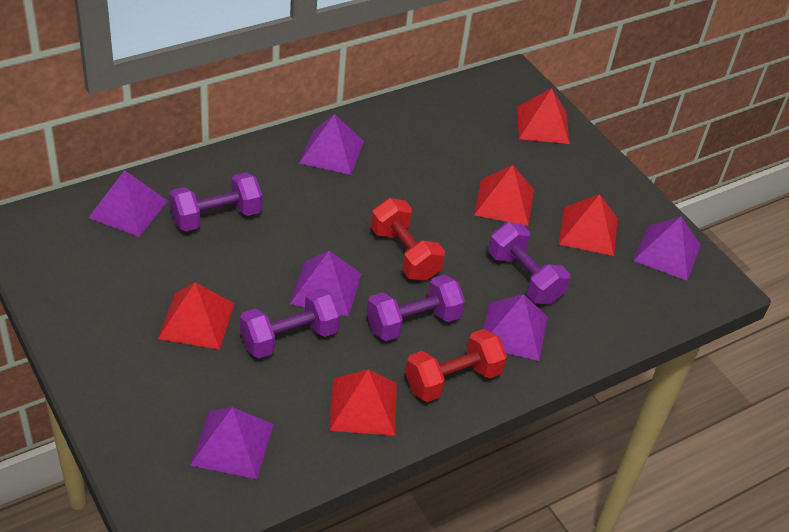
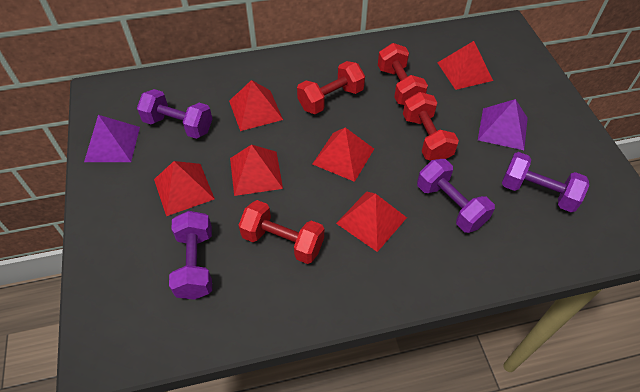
purple pyramid: 6 -> 2
red dumbbell: 2 -> 4
red pyramid: 5 -> 6

